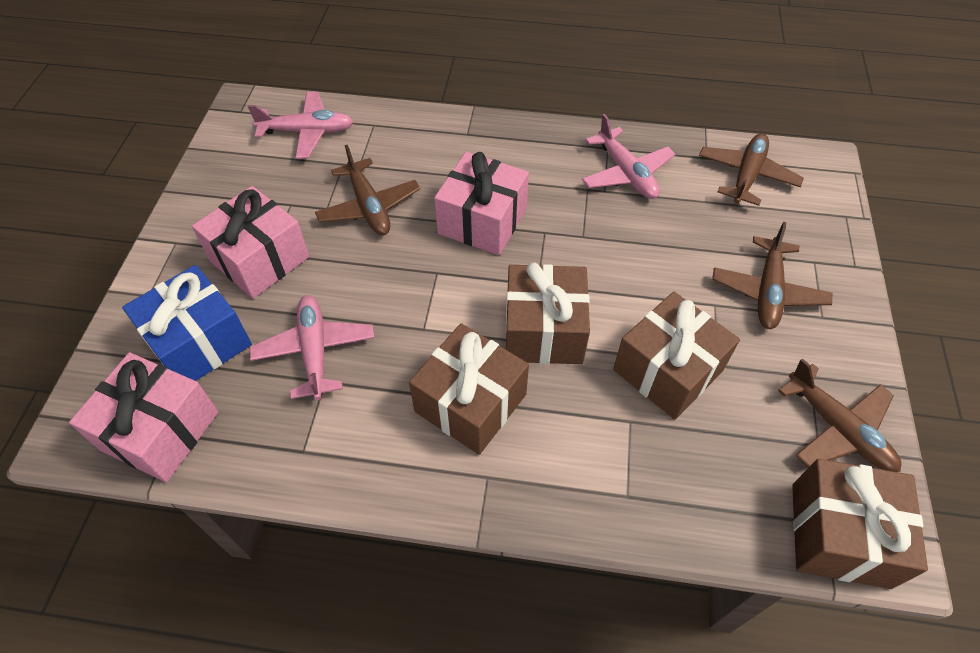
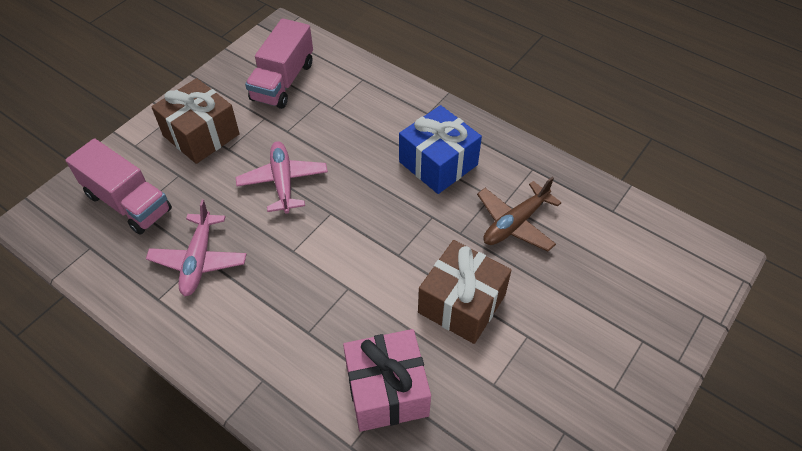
brown gift: 4 -> 2
brown plane: 4 -> 1
pink gift: 3 -> 1
pink plane: 3 -> 2
pink truck: 0 -> 2

